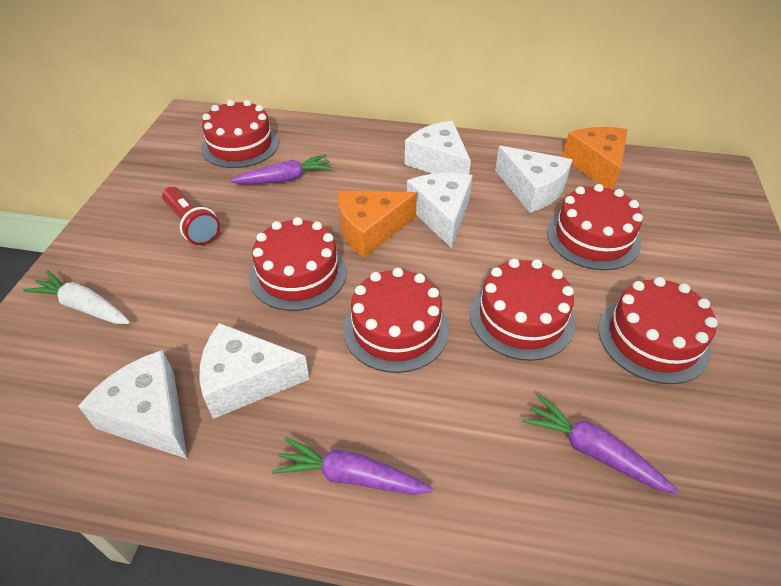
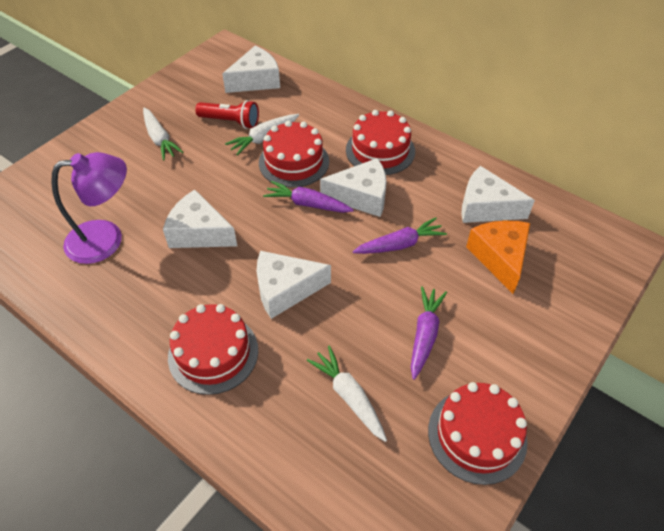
orange cheese: 2 -> 1
purple lamp: 0 -> 1
red cake: 6 -> 4
white carrot: 1 -> 3

